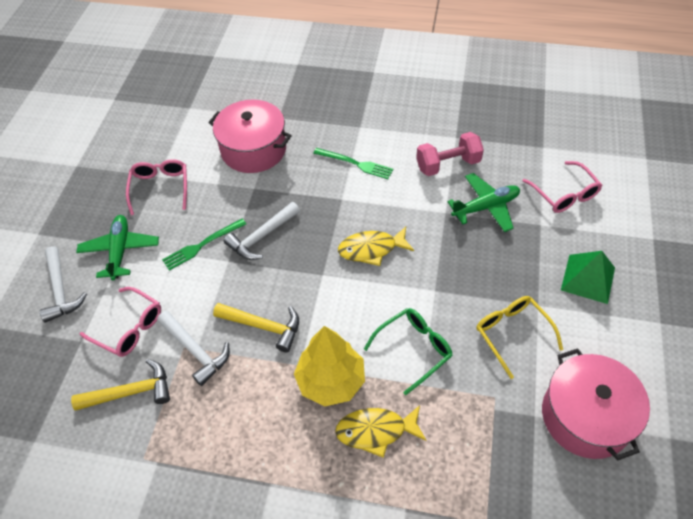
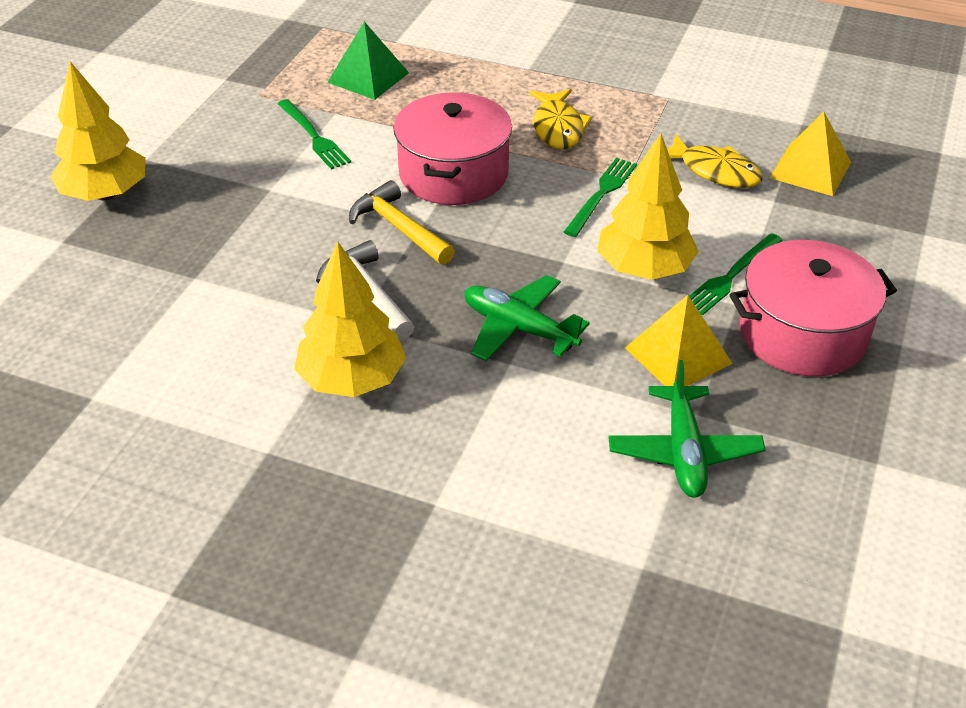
green fork: 2 -> 3
green glasses: 1 -> 0
pink dumbbell: 1 -> 0
pink glasses: 3 -> 0
white hammer: 3 -> 1
yellow glasses: 1 -> 0
yellow hammer: 2 -> 1
yellow pyramid: 0 -> 2
yellow tree: 1 -> 3

